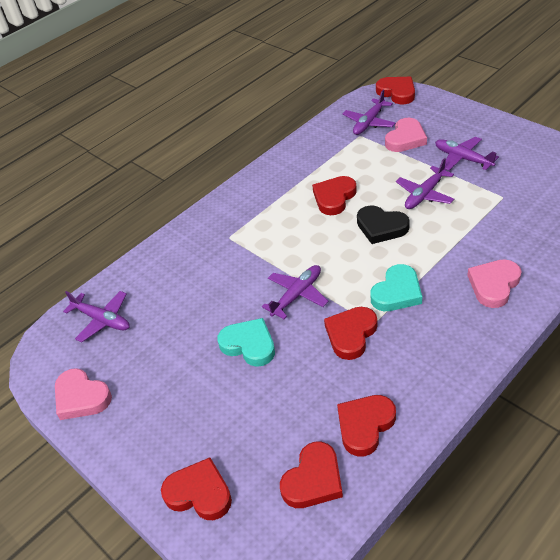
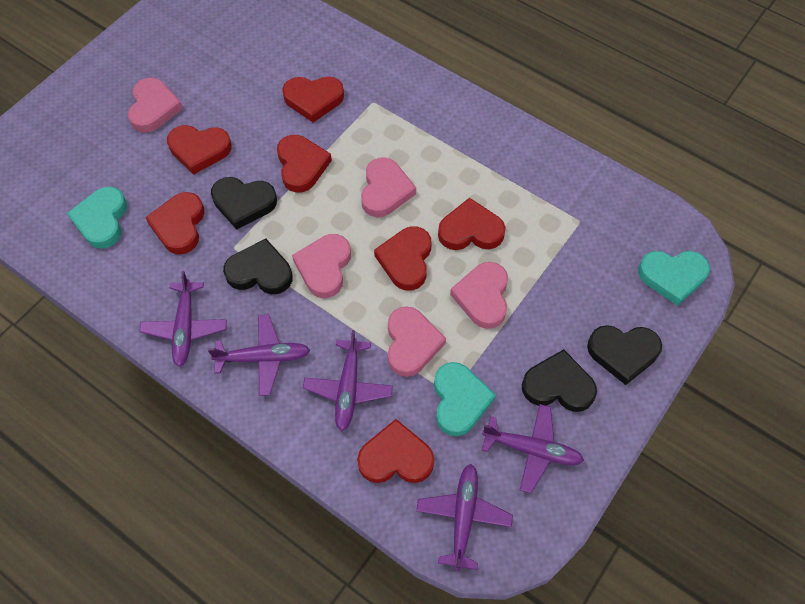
black heart: 1 -> 4
pink heart: 3 -> 5
red heart: 6 -> 7
turquoise heart: 2 -> 3

